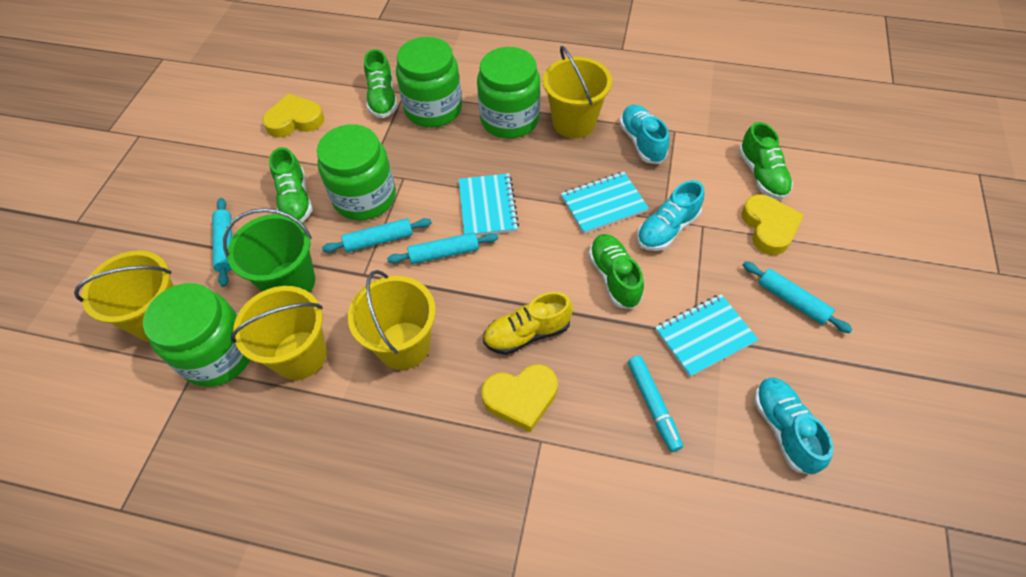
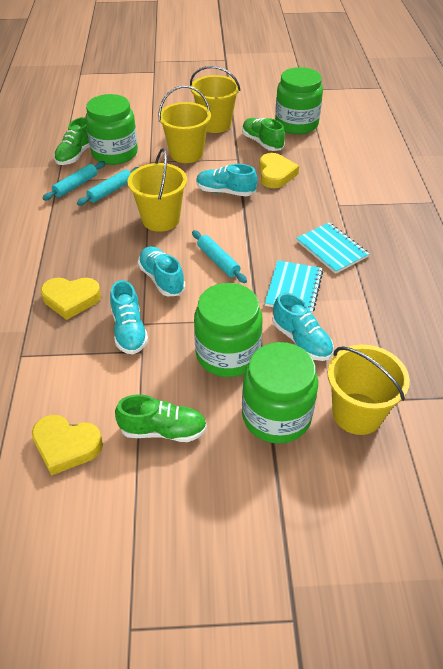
green bucket: 1 -> 0
green shoe: 4 -> 3
turquoise marker: 1 -> 0
turquoise notebook: 3 -> 2
turquoise rolling pin: 4 -> 3
turquoise shoe: 3 -> 4
yellow shoe: 1 -> 0

